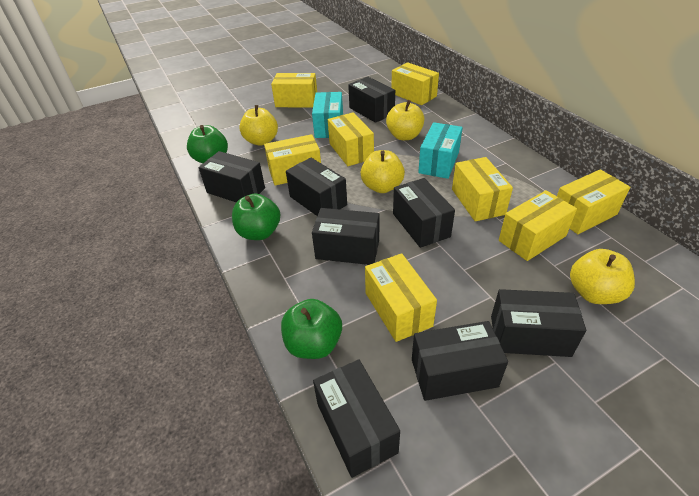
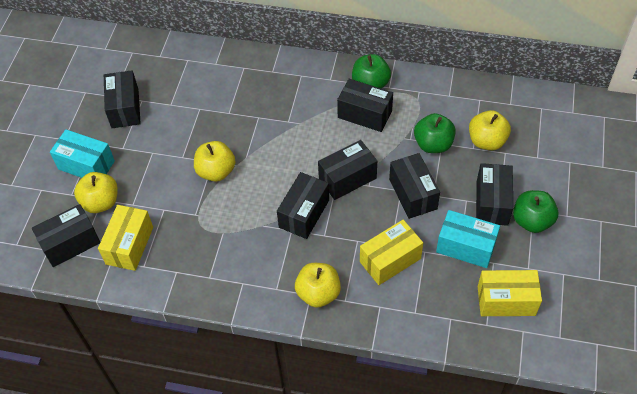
black box: 8 -> 7
yellow box: 8 -> 3

